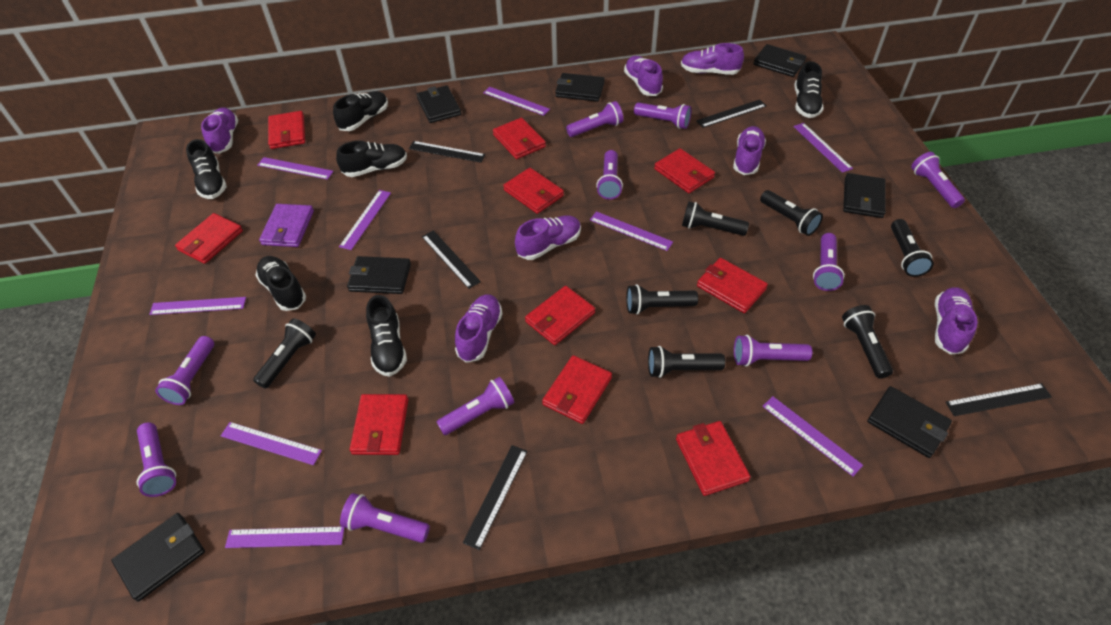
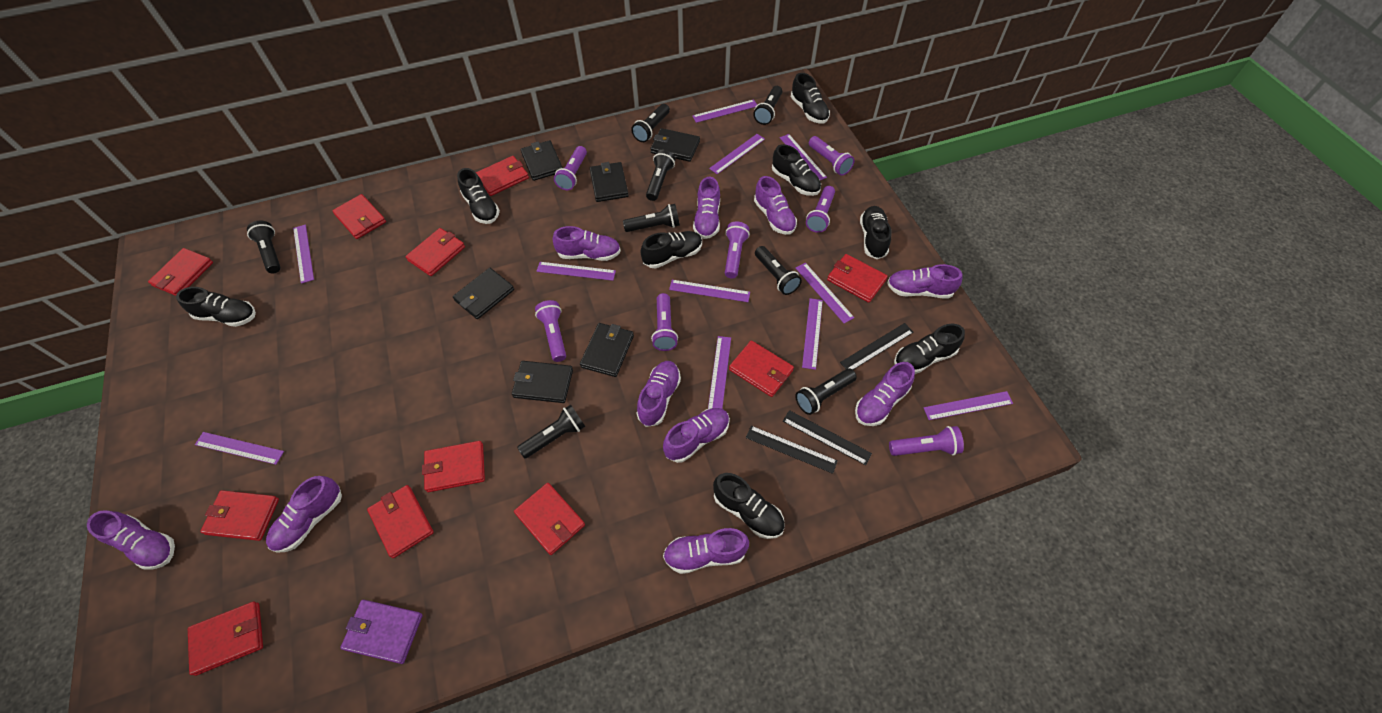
black flashlight: 7 -> 8
black ruler: 5 -> 3
black shoe: 6 -> 8
black wallet: 7 -> 6
purple flashlight: 10 -> 7
purple ruler: 9 -> 11
purple shoe: 7 -> 10
red wallet: 10 -> 11

